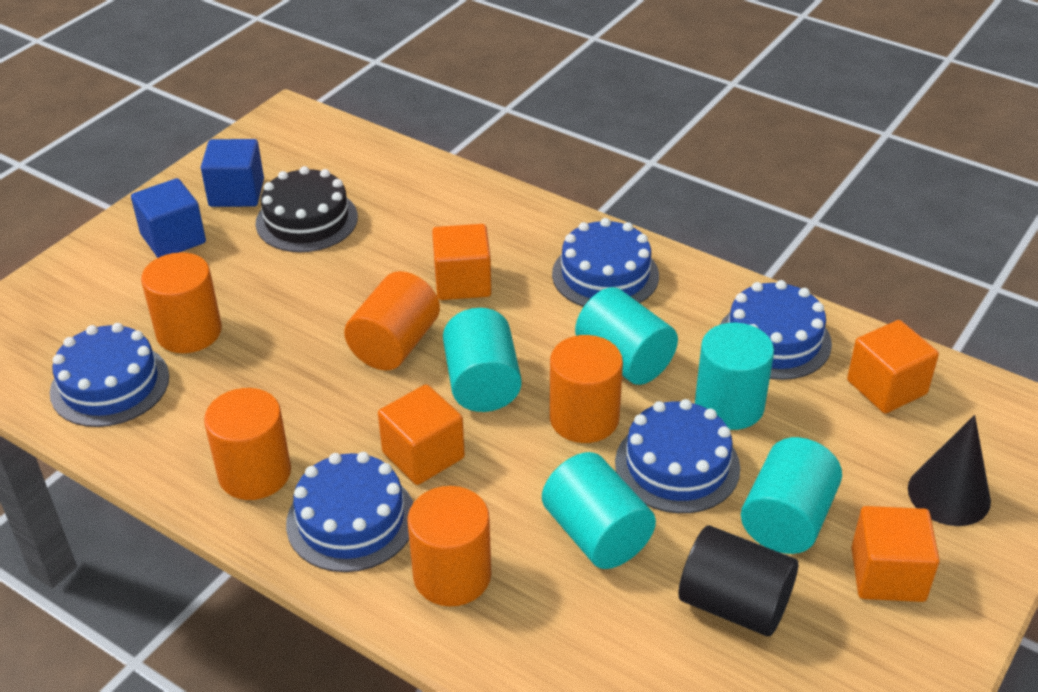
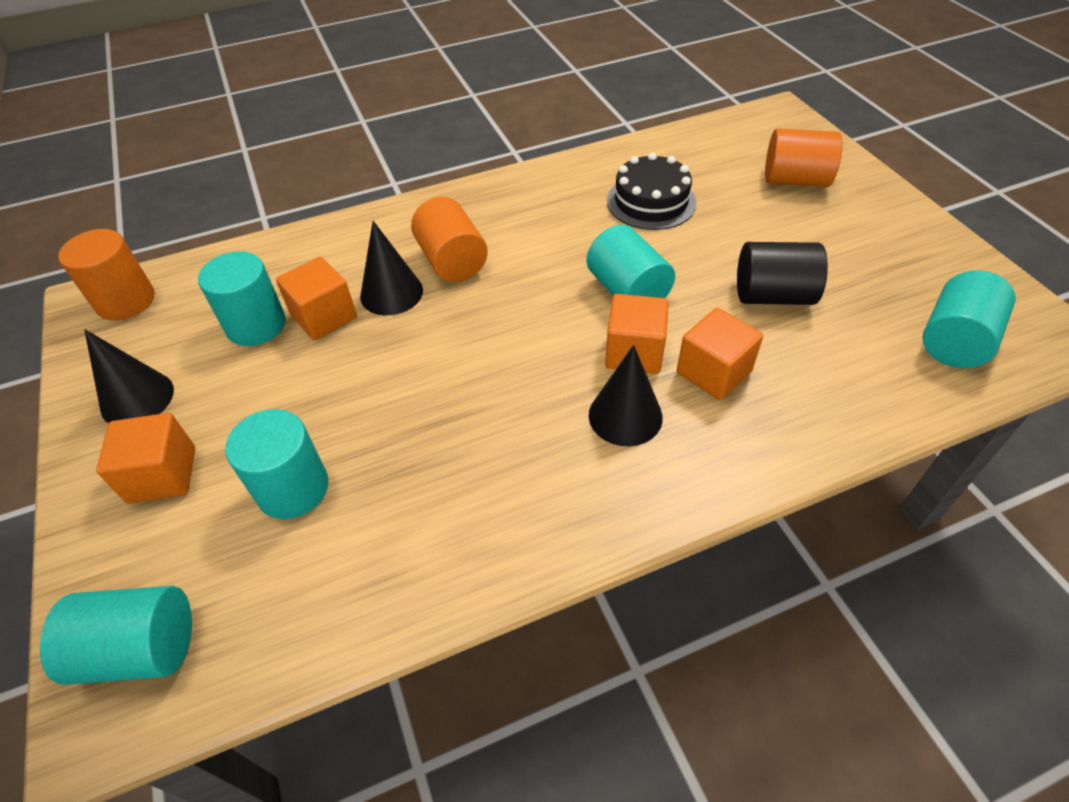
black cone: 1 -> 3
blue cake: 5 -> 0
blue cube: 2 -> 0
orange cylinder: 5 -> 3

